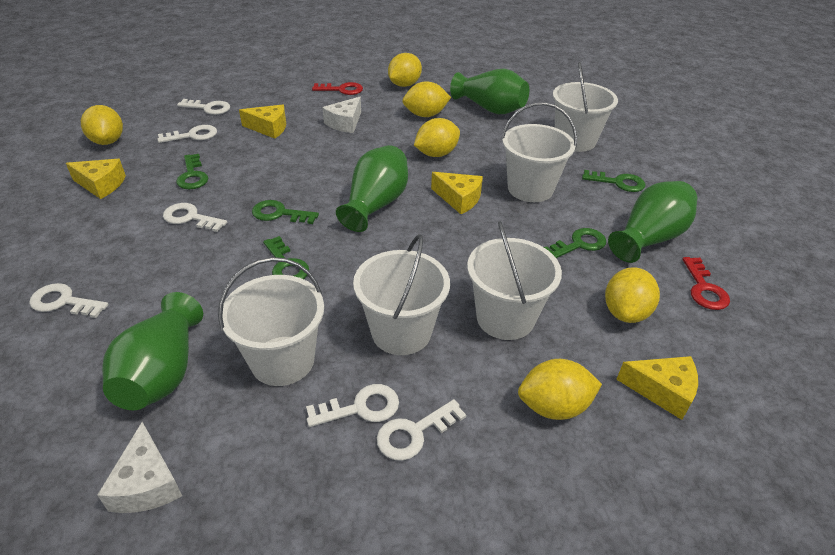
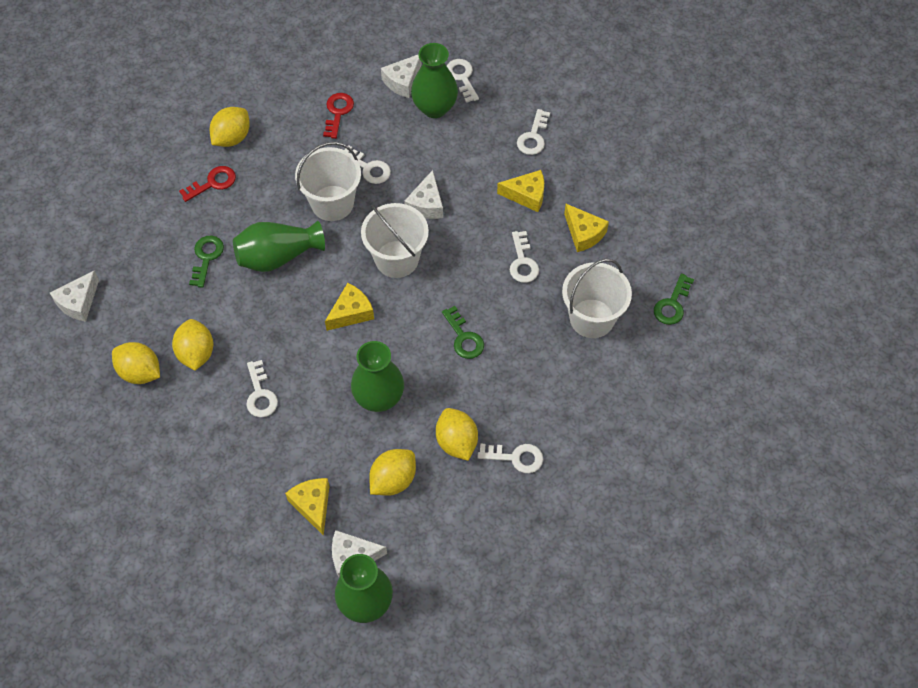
green key: 5 -> 3
white bucket: 5 -> 3
white cheese: 2 -> 4
yellow lemon: 6 -> 5

